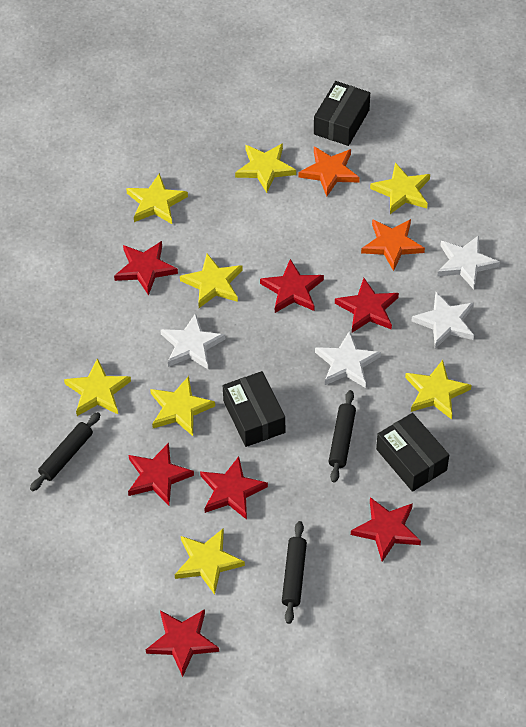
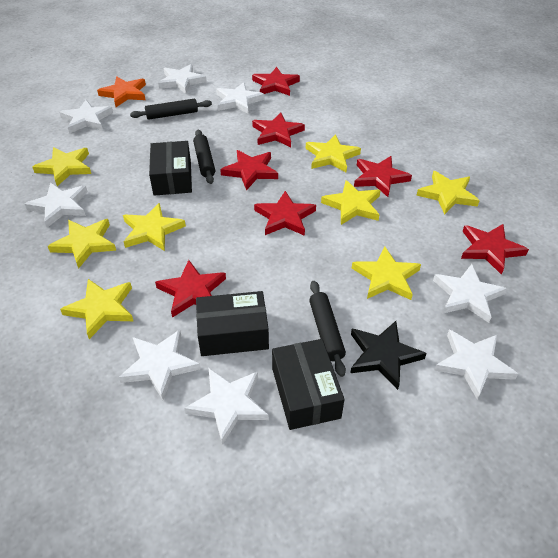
black star: 0 -> 1
orange star: 2 -> 1
white star: 4 -> 8

